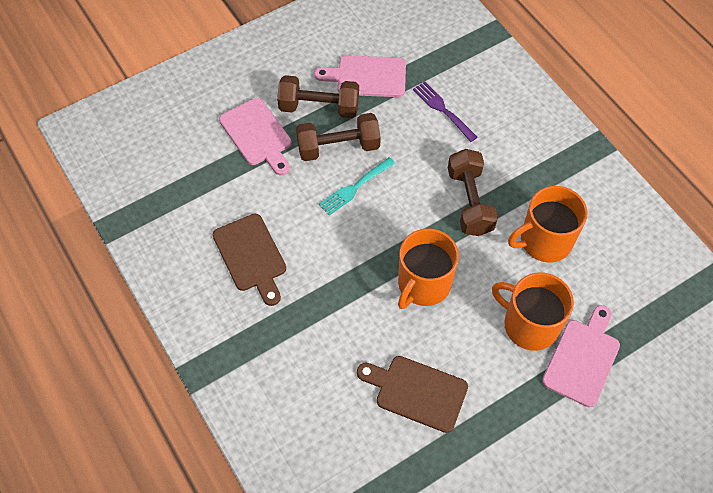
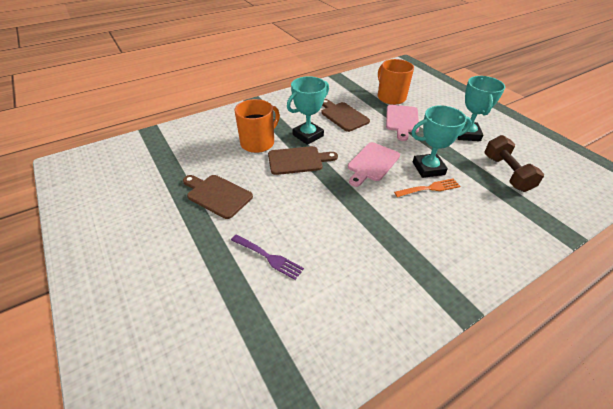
brown cutting board: 2 -> 3
brown dumbbell: 3 -> 1
orange fork: 0 -> 1
orange mug: 3 -> 2
pink cutting board: 3 -> 2
turquoise fork: 1 -> 0
turquoise trophy: 0 -> 3

